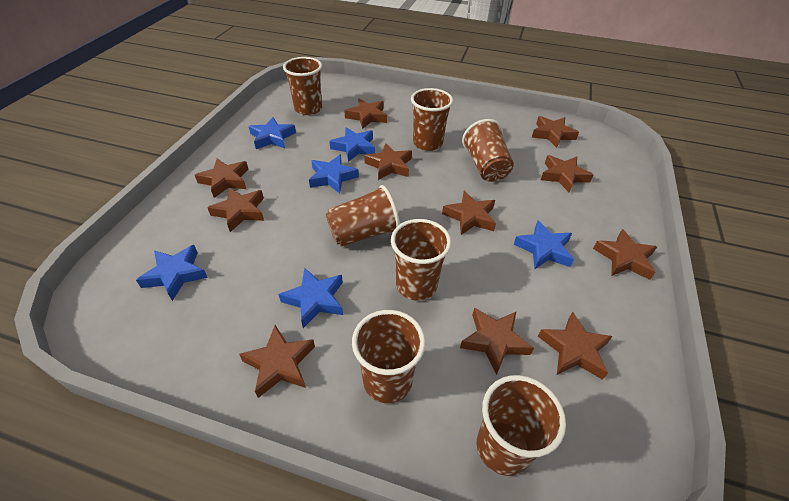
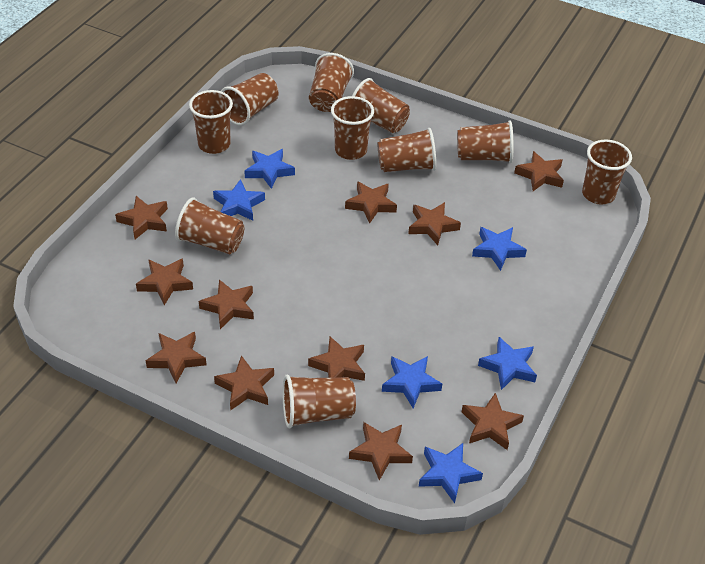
brown cup: 7 -> 10

